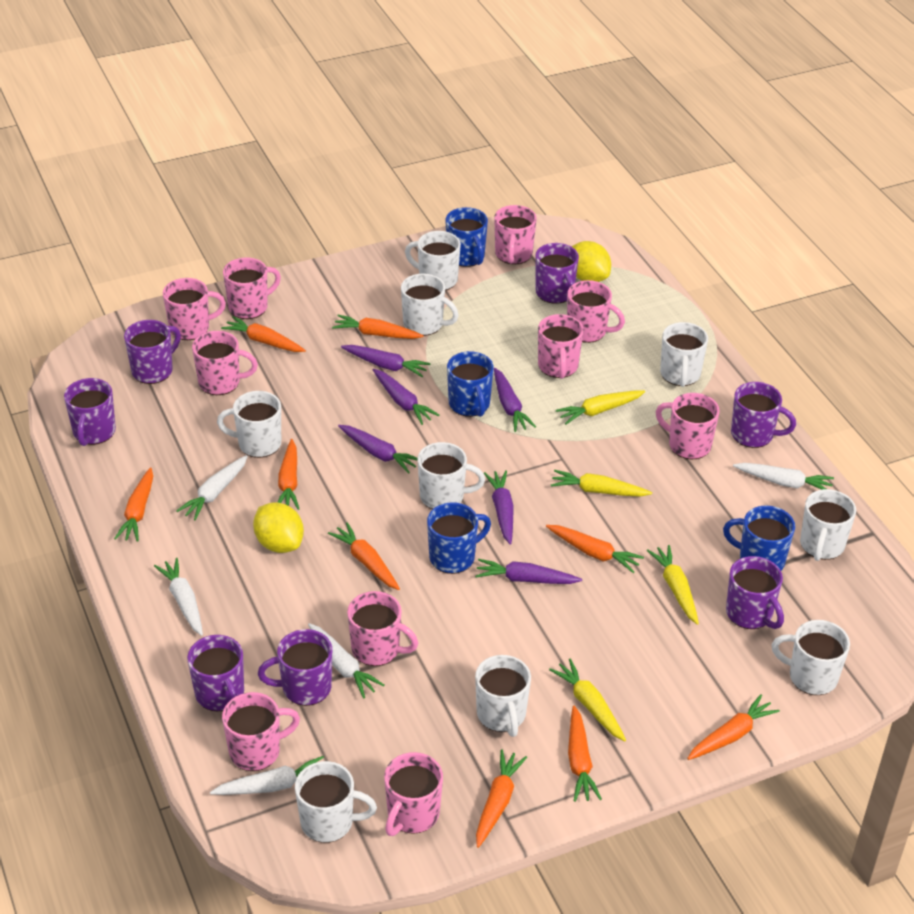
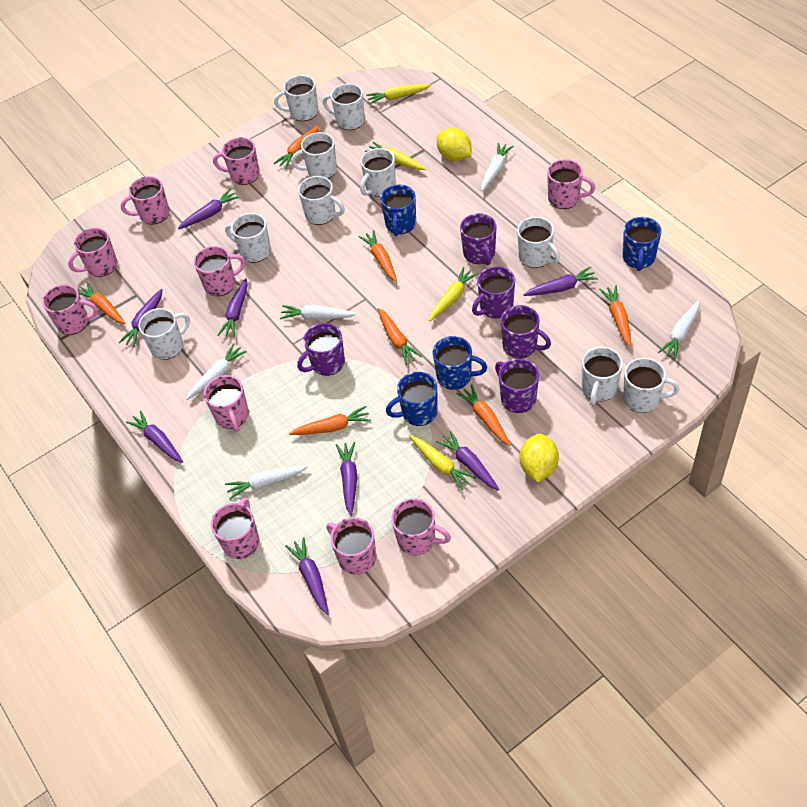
orange carrot: 9 -> 7
purple carrot: 6 -> 8
purple mug: 7 -> 5
white mug: 9 -> 10

